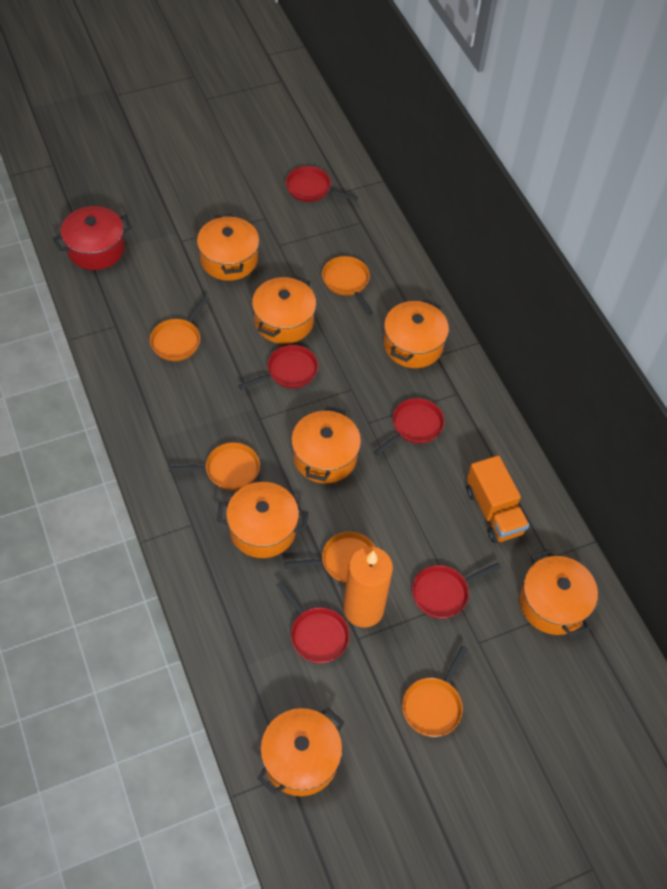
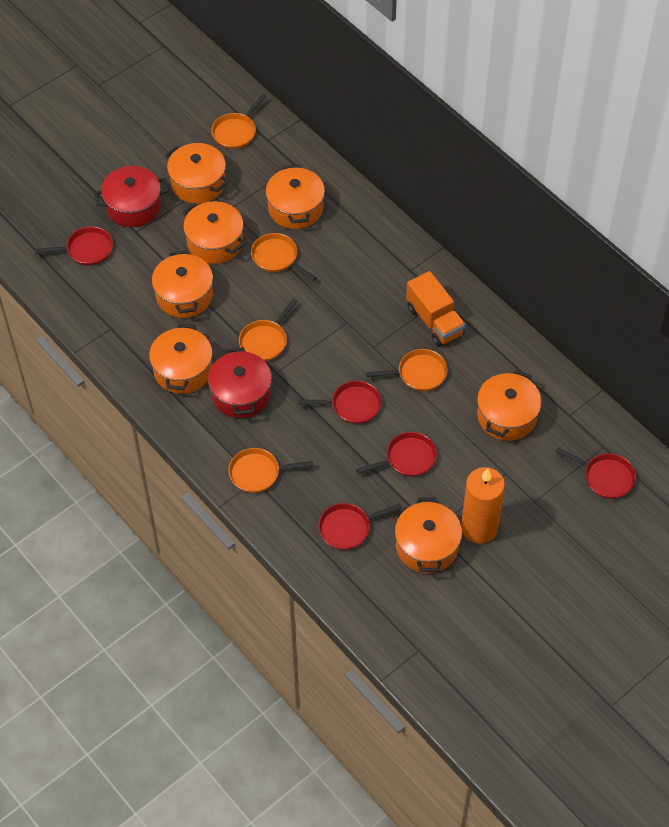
red pot: 1 -> 2

